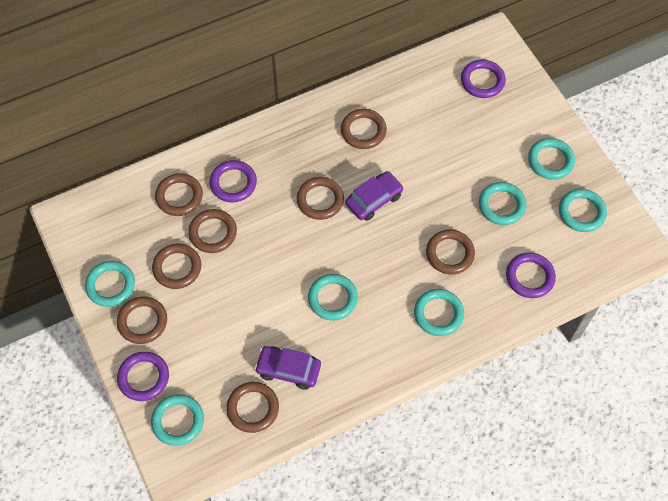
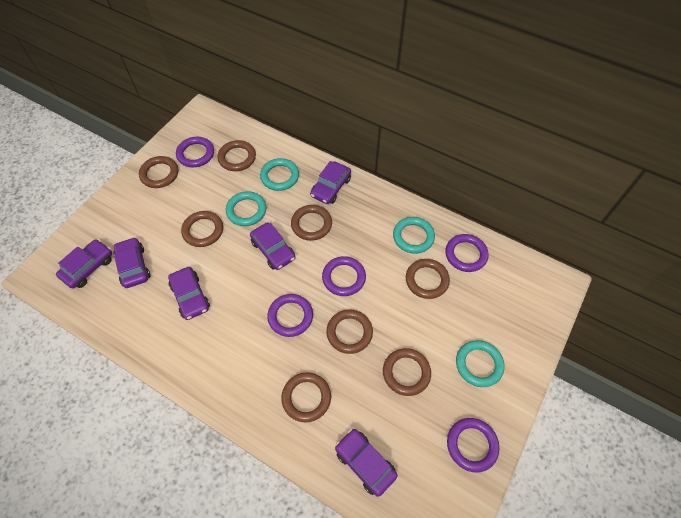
purple car: 2 -> 6
purple ring: 4 -> 5
turquoise ring: 7 -> 4

